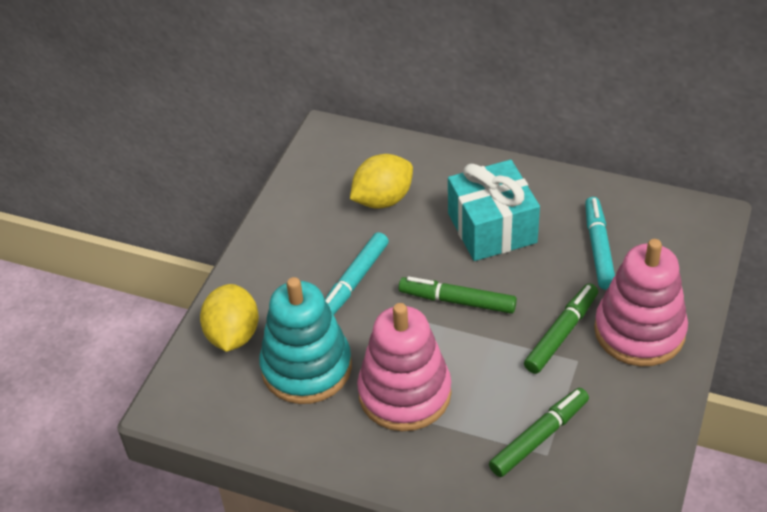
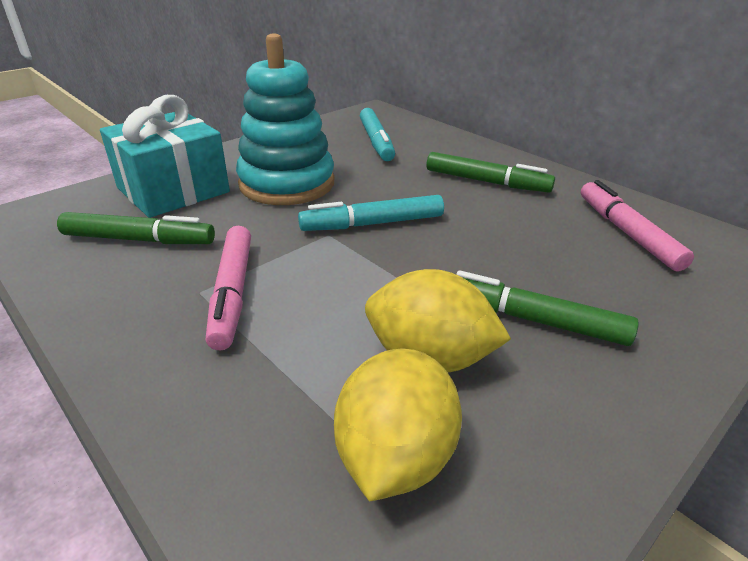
pink marker: 0 -> 2
pink stacking toy: 2 -> 0

